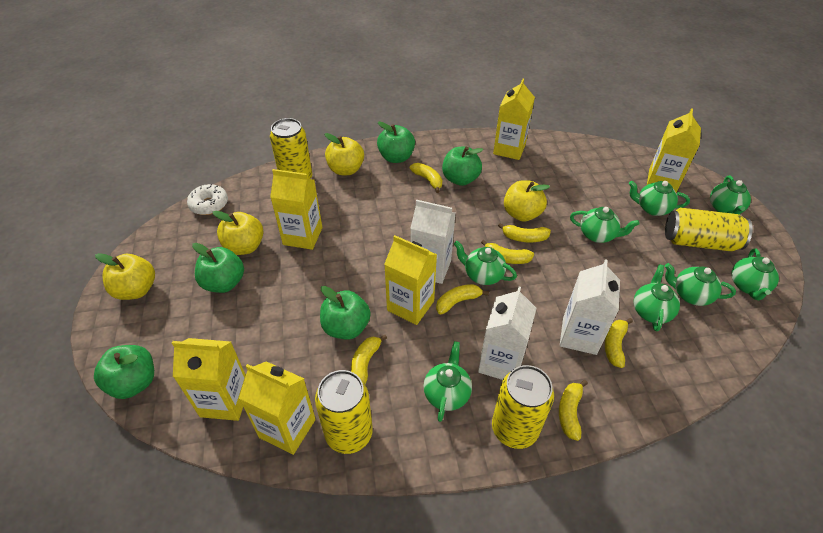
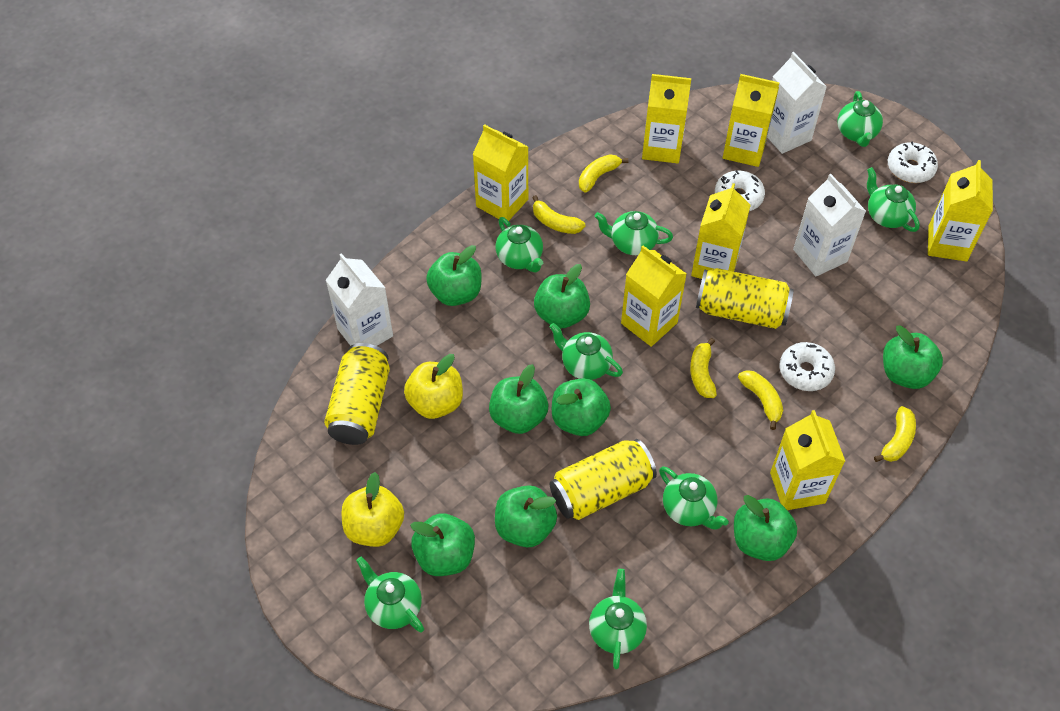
green apple: 5 -> 8
white donut: 1 -> 3
yellow apple: 4 -> 2
yellow banana: 7 -> 5
yellow can: 4 -> 3
yellow carton: 6 -> 7

